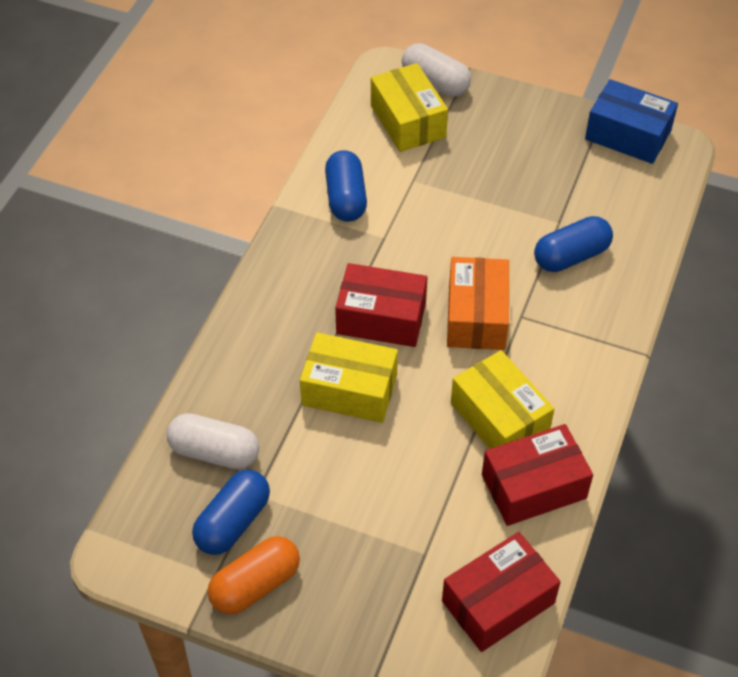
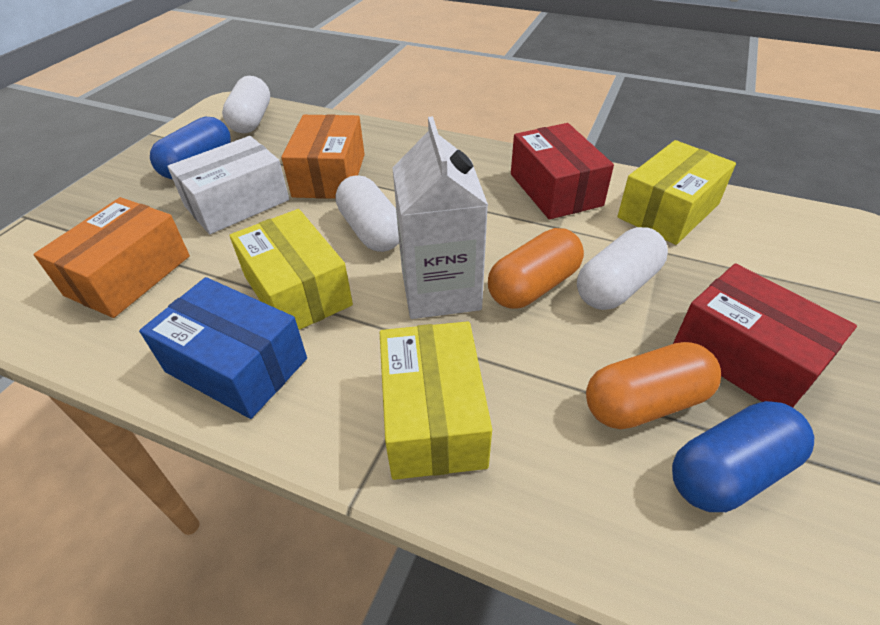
blue capsule: 3 -> 2
orange box: 1 -> 2
orange capsule: 1 -> 2
red box: 3 -> 2
white box: 0 -> 1
white capsule: 2 -> 3
white carton: 0 -> 1

